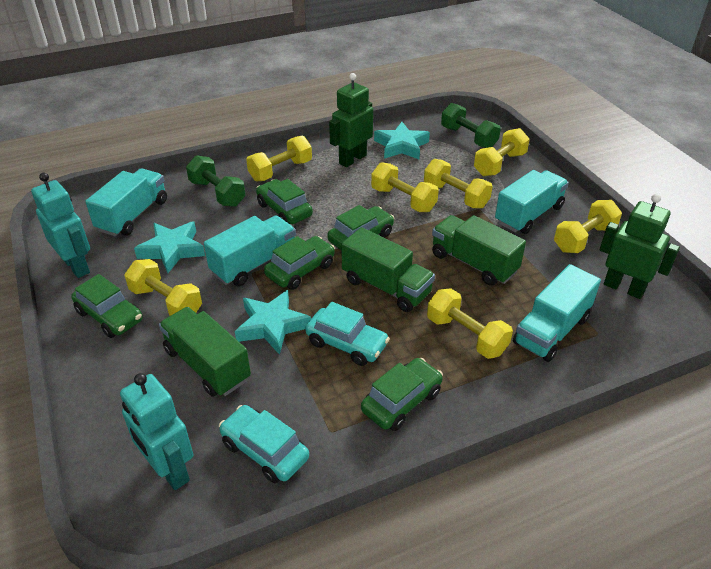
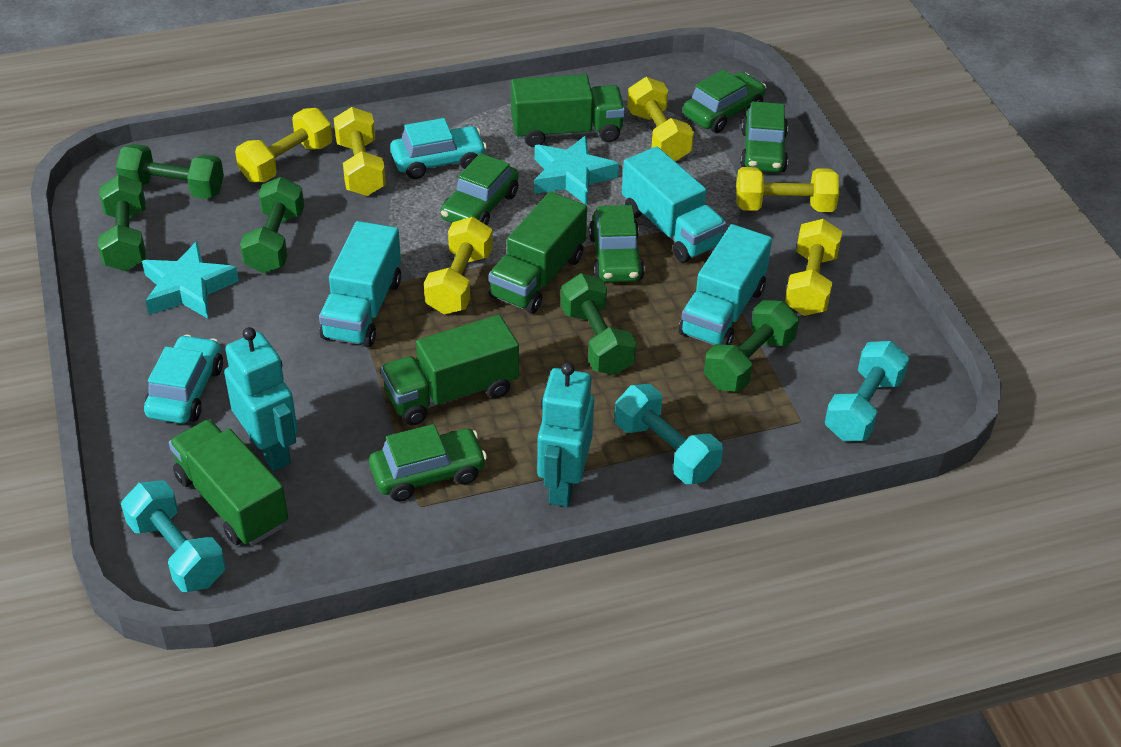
green dumbbell: 2 -> 5
green robot: 2 -> 0
green truck: 3 -> 4
turquoise dumbbell: 0 -> 3
turquoise star: 3 -> 2
turquoise truck: 4 -> 3
yellow dumbbell: 7 -> 6

